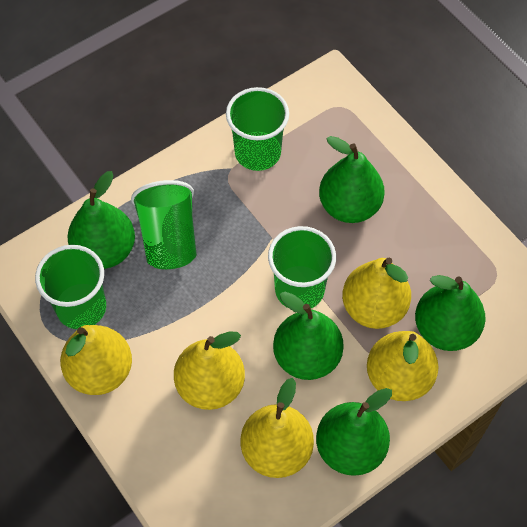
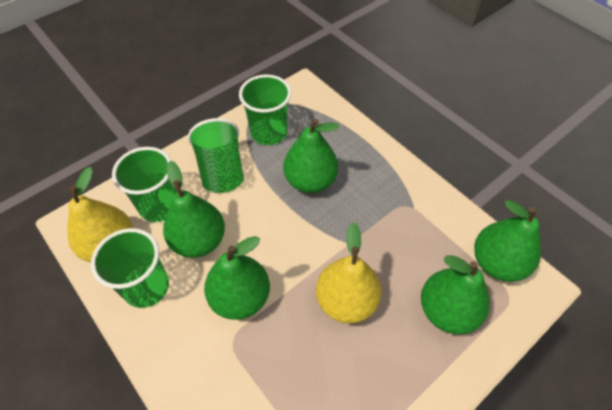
yellow pear: 5 -> 2

